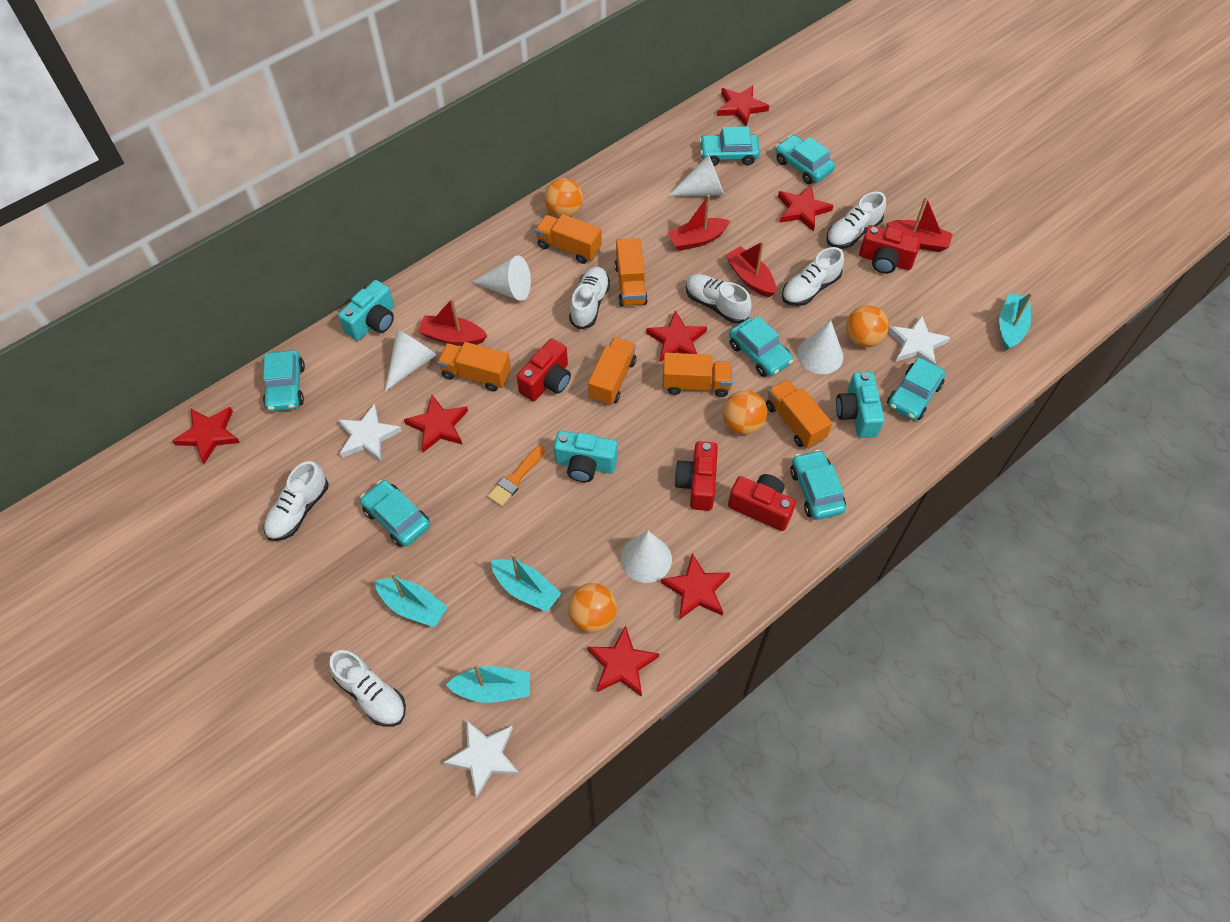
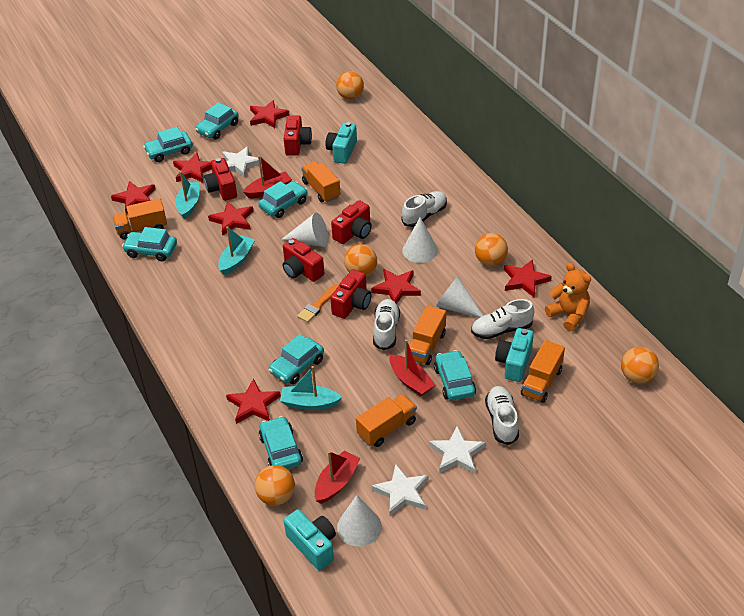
orange ball: 4 -> 5
orange teddy bear: 0 -> 1
orange truck: 6 -> 5
red boat: 4 -> 3
red camera: 4 -> 5
turquoise boat: 4 -> 3
white cone: 5 -> 4
white shoe: 6 -> 4

